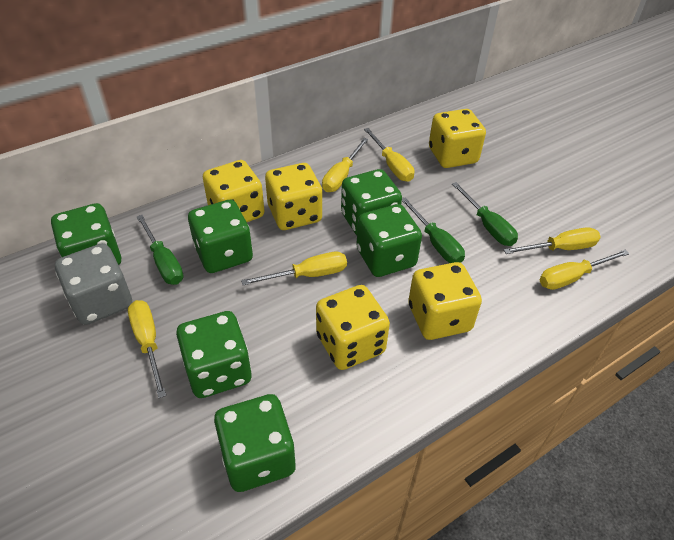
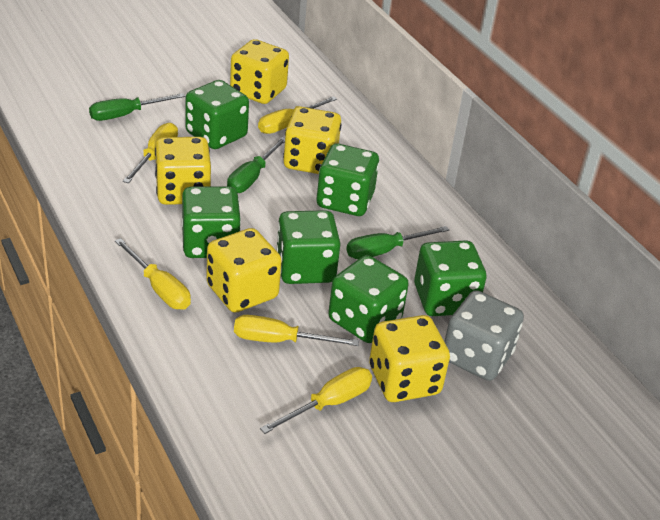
yellow screwdriver: 6 -> 5

